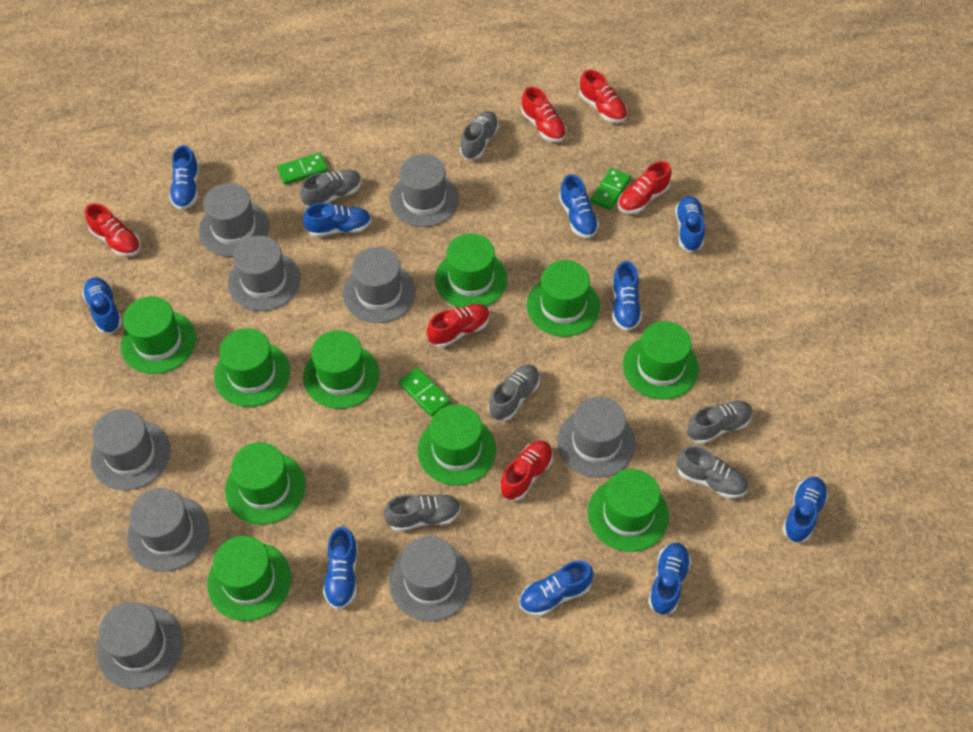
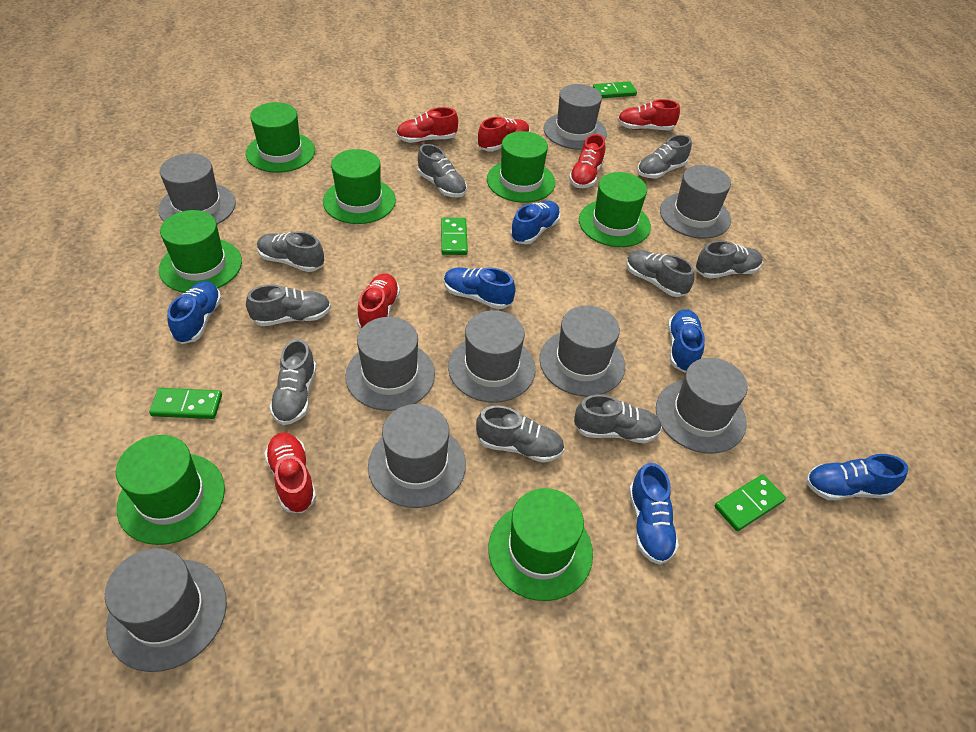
blue shoe: 10 -> 6
green domino: 3 -> 4
green hat: 10 -> 7
grey shoe: 6 -> 9

